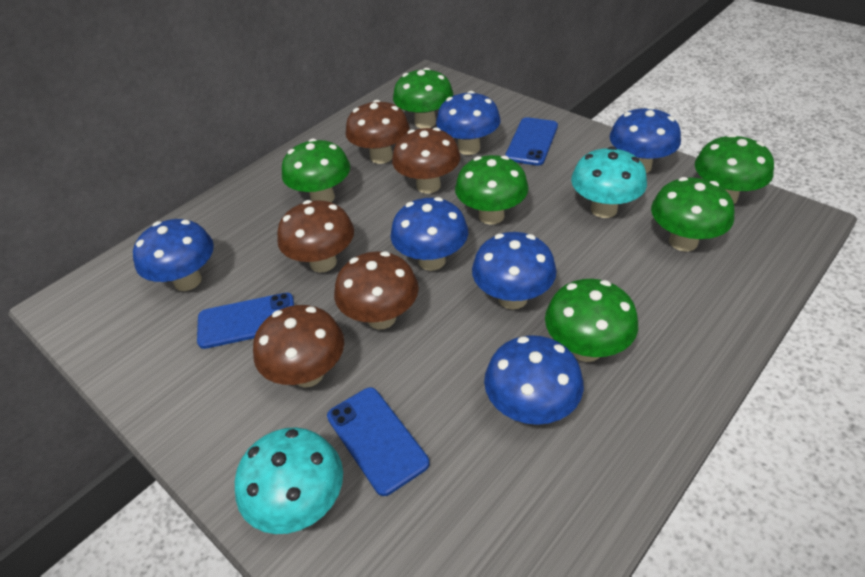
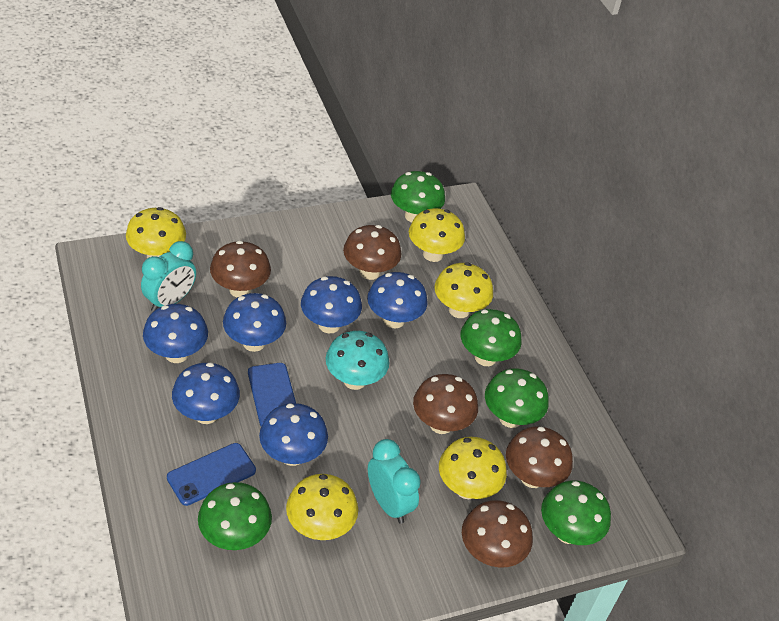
blue phone: 3 -> 2
green mushroom: 6 -> 5
turquoise clock: 0 -> 2
turquoise mushroom: 2 -> 1
yellow mushroom: 0 -> 5

